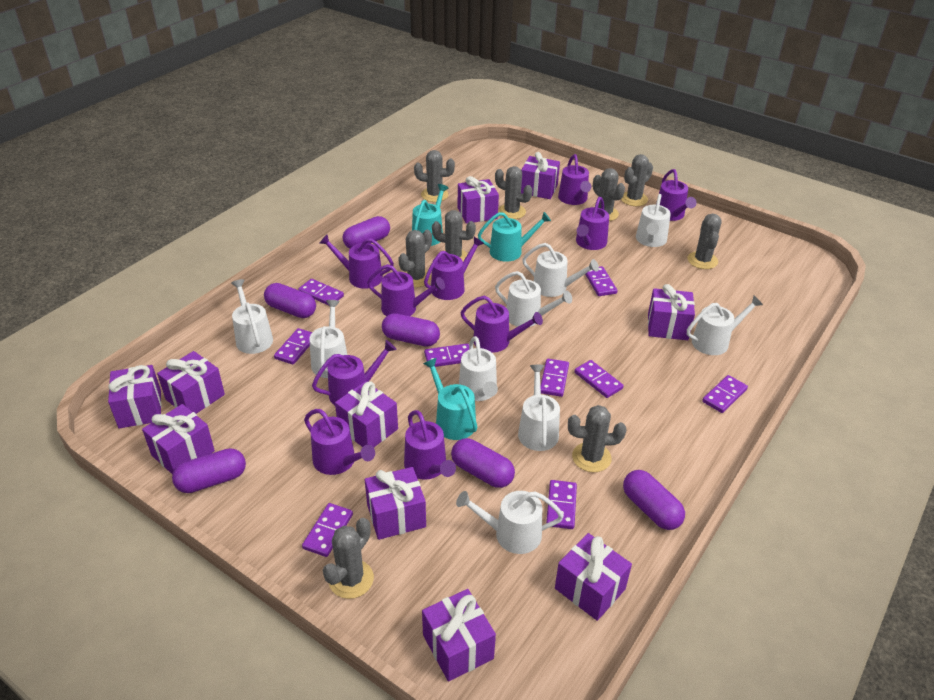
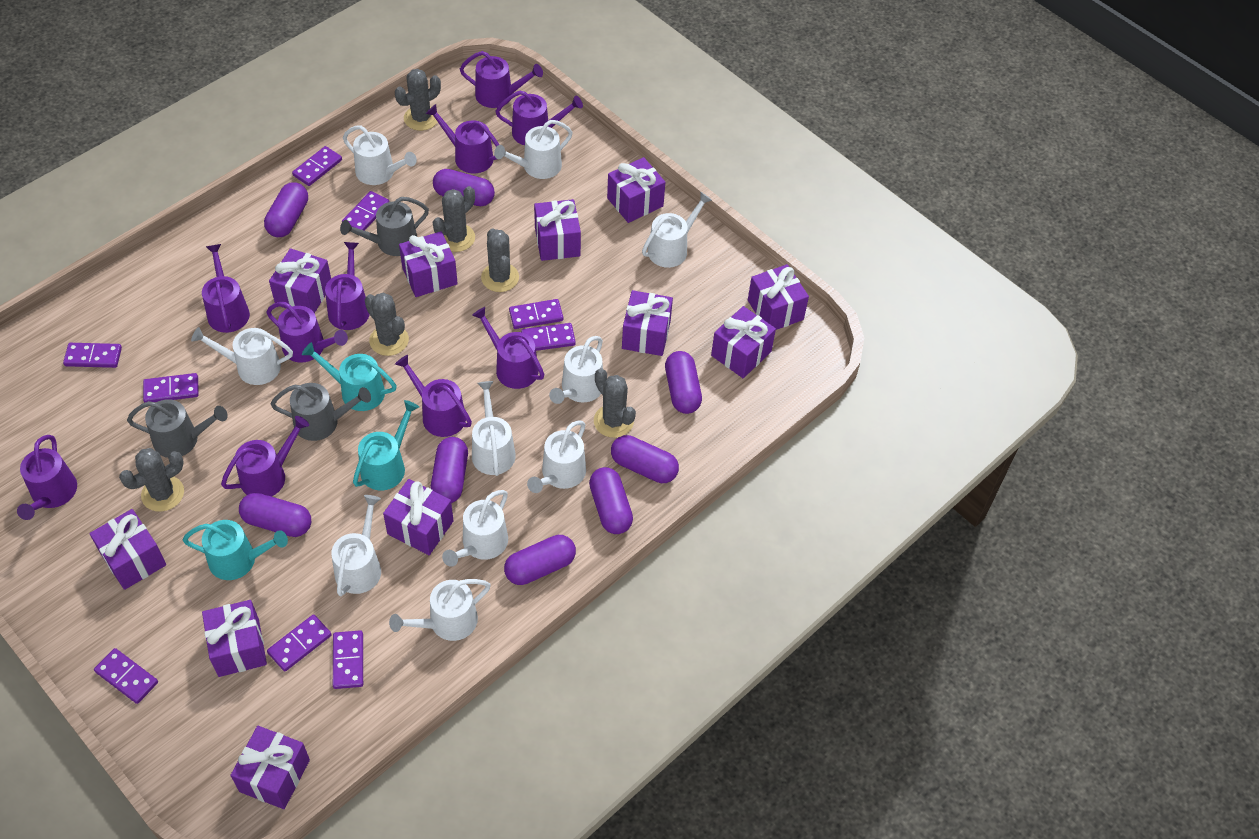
grey cactus: 9 -> 6
grey watering can: 0 -> 3
purple capsule: 6 -> 8
purple gift: 10 -> 11
white watering can: 9 -> 10

